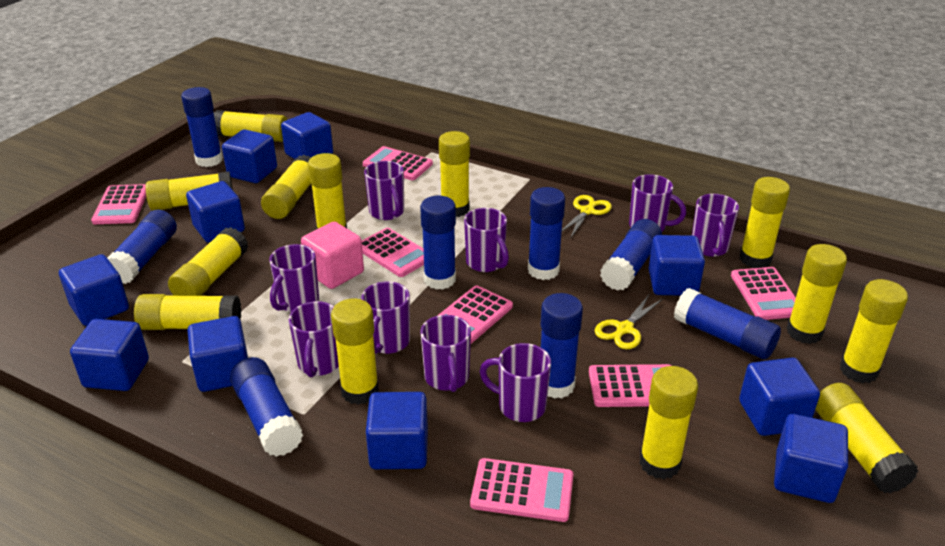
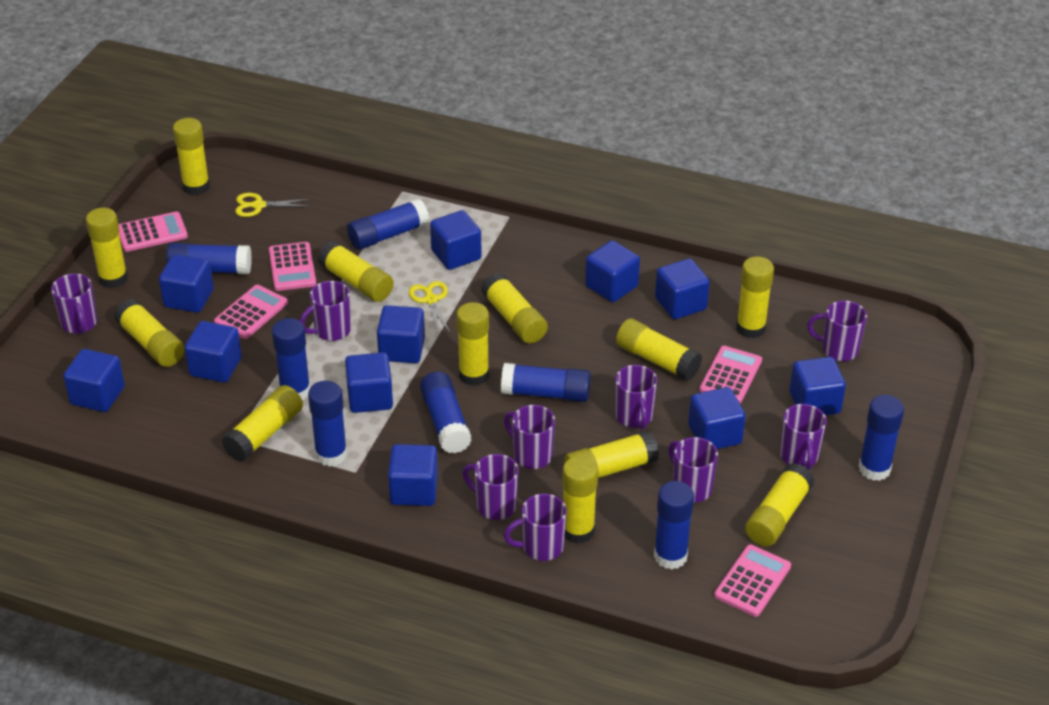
blue cube: 10 -> 11
pink calculator: 7 -> 5
pink cube: 1 -> 0
yellow glue stick: 13 -> 12

